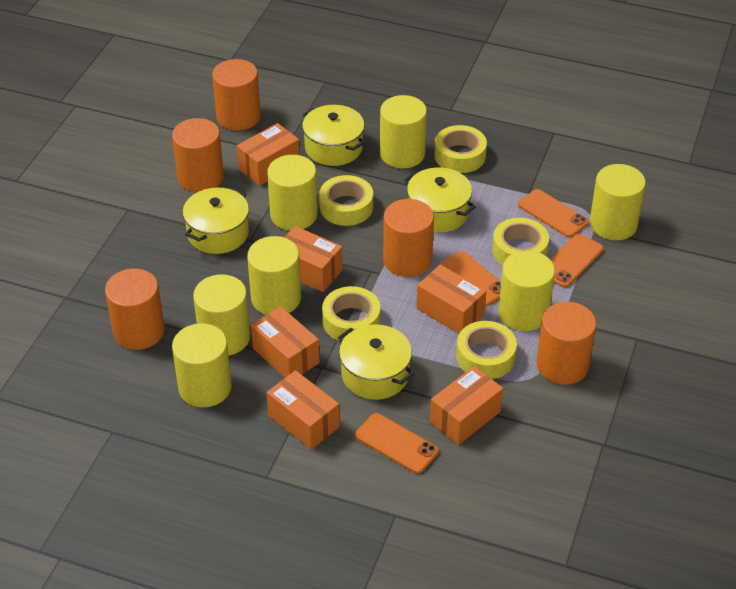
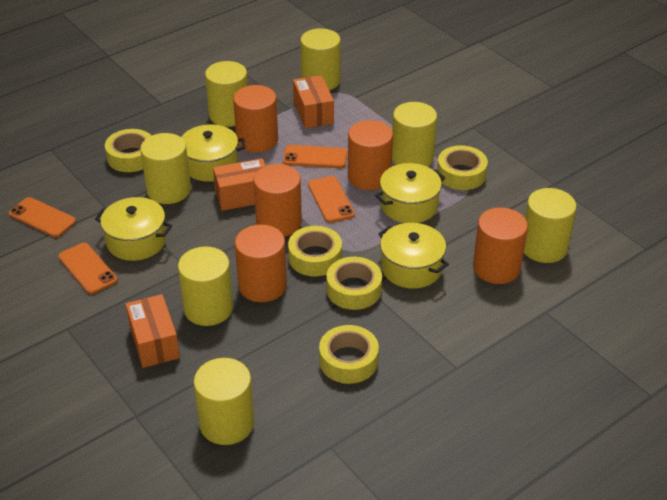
orange box: 6 -> 3

